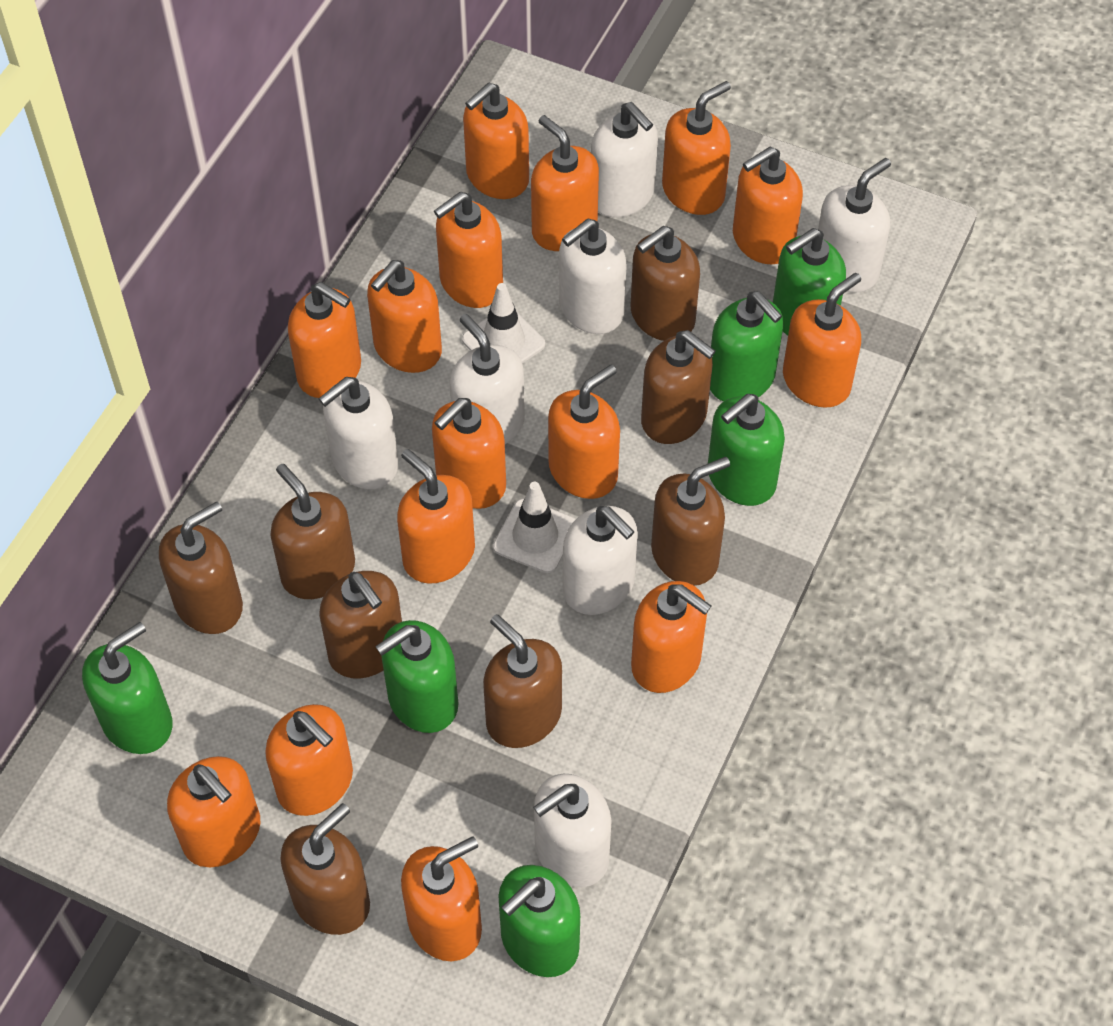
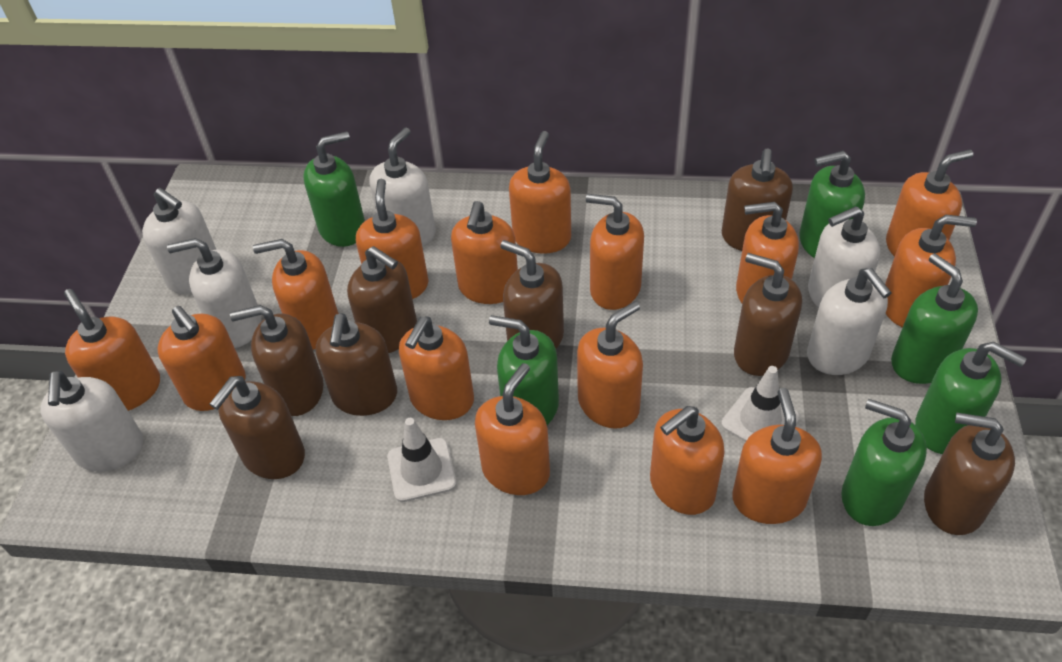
white soap dispenser: 7 -> 6

